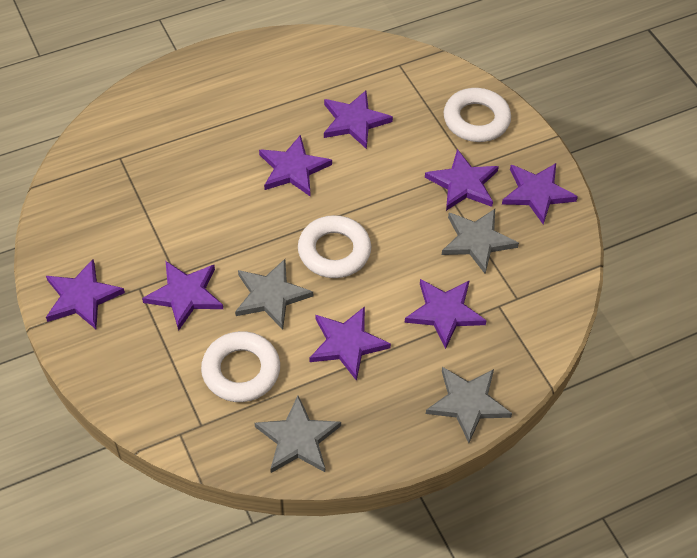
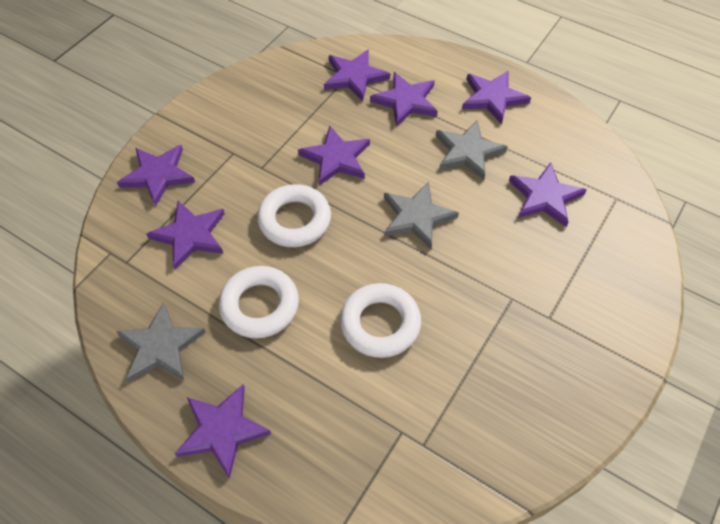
grey star: 4 -> 3

